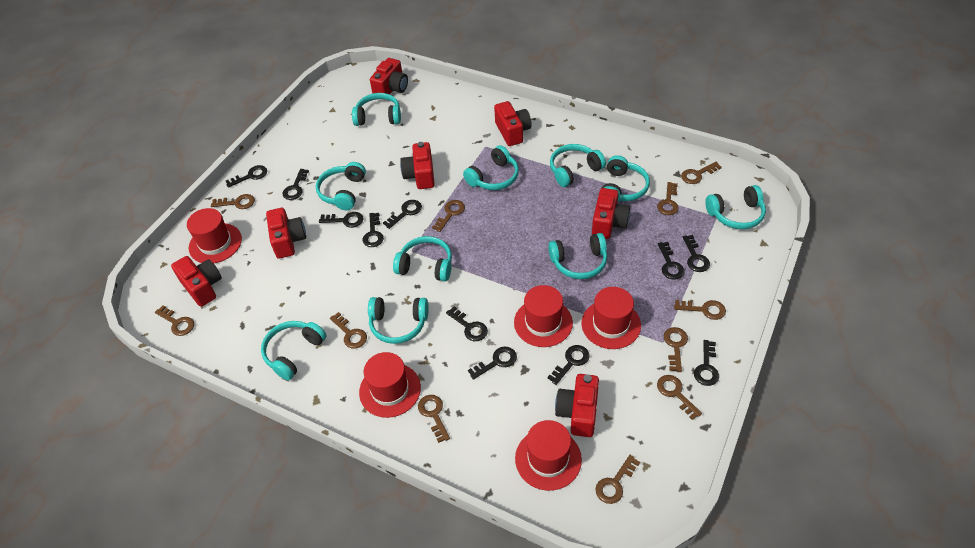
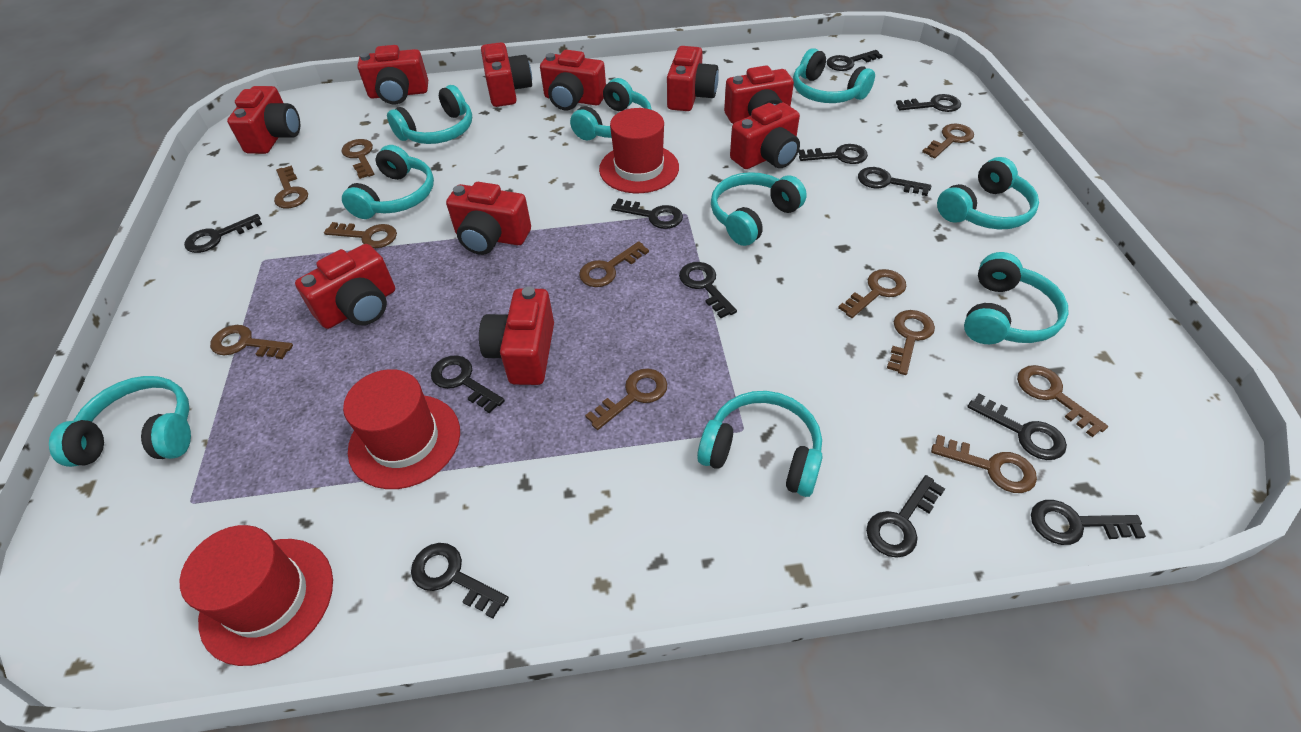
black key: 11 -> 12
red camera: 7 -> 10
red hat: 5 -> 3
turquoise headphones: 10 -> 9

